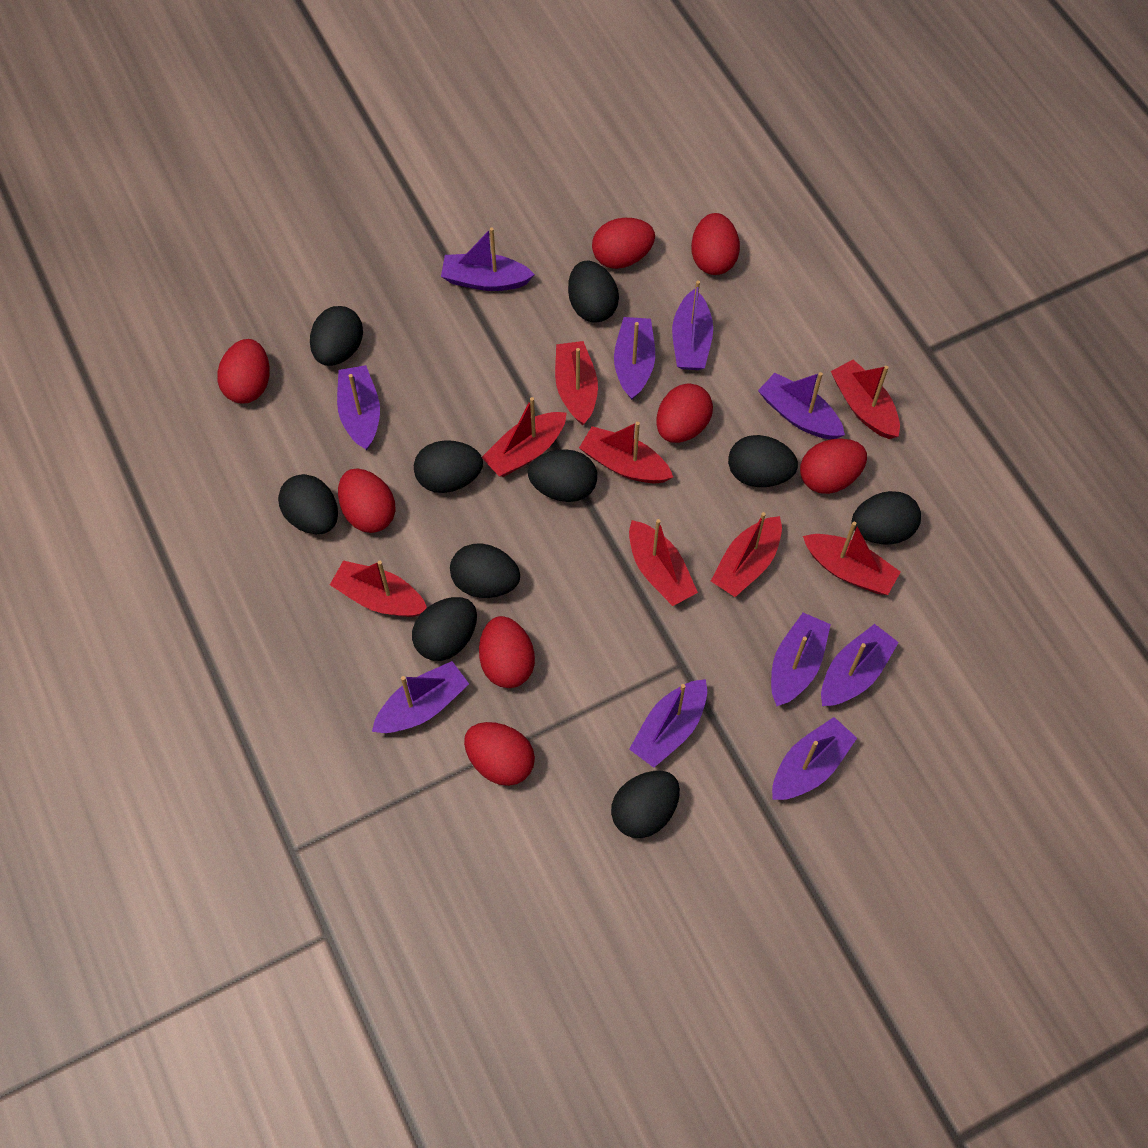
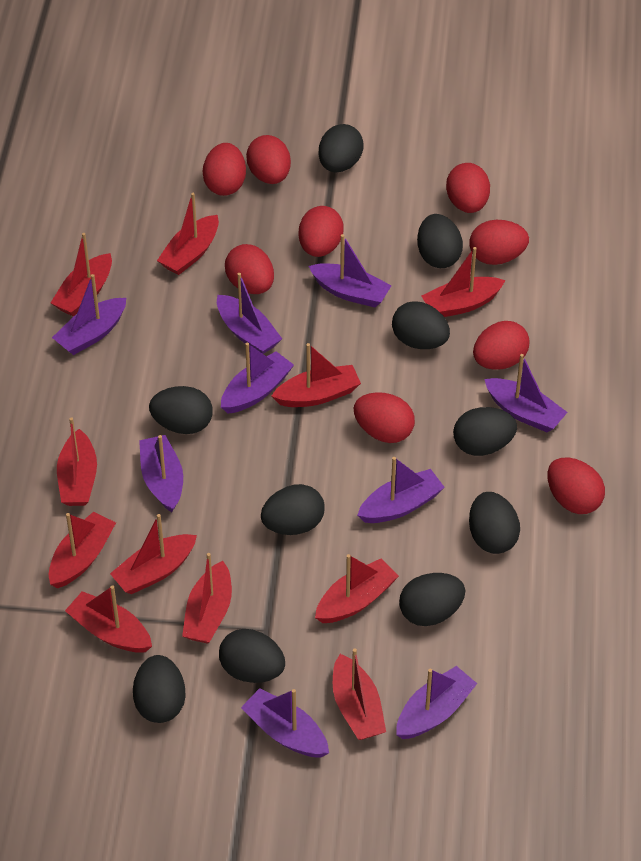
purple boat: 10 -> 9
red boat: 8 -> 11
red egg: 8 -> 9

